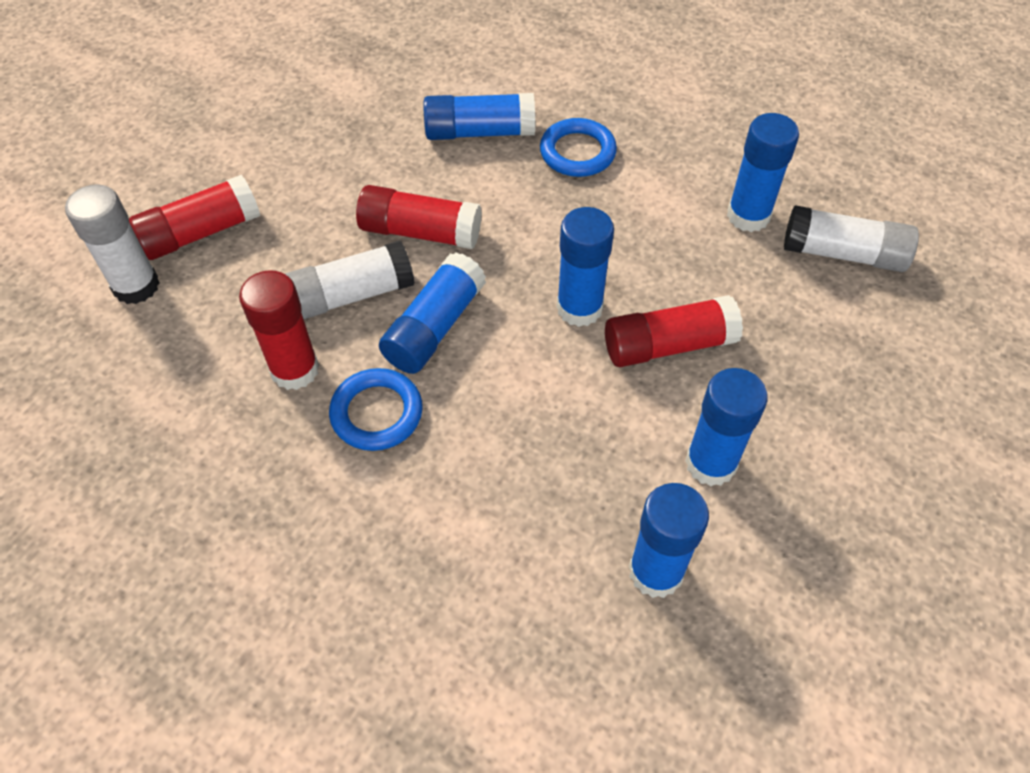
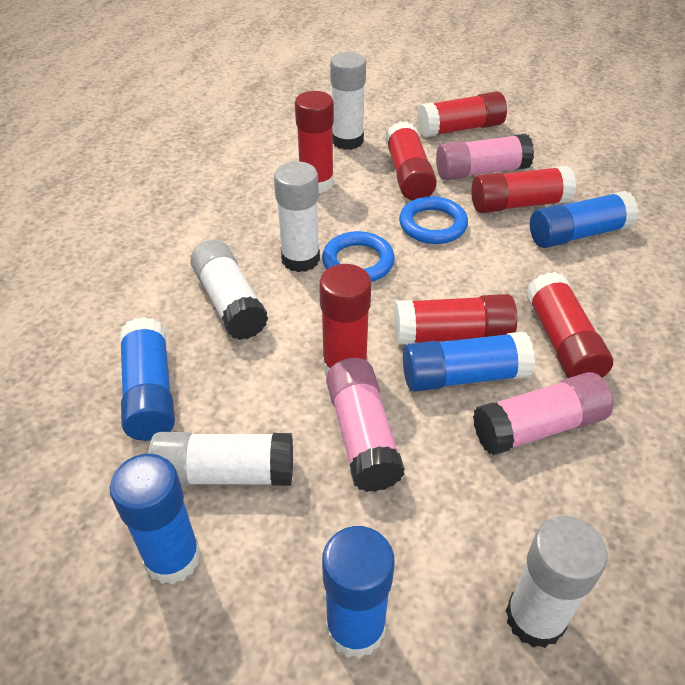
blue glue stick: 6 -> 5
pink glue stick: 0 -> 3
red glue stick: 4 -> 7
white glue stick: 3 -> 5

